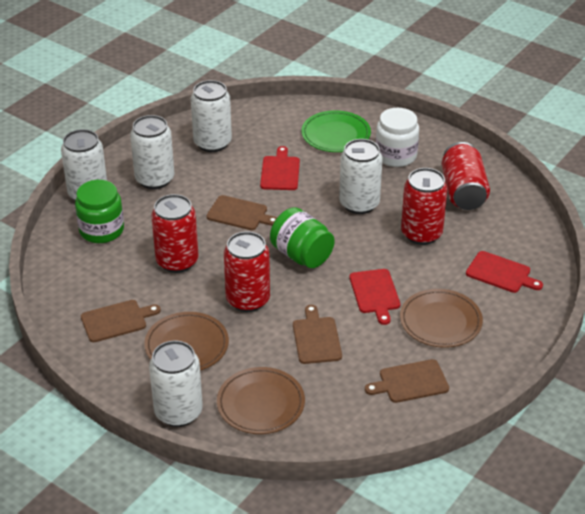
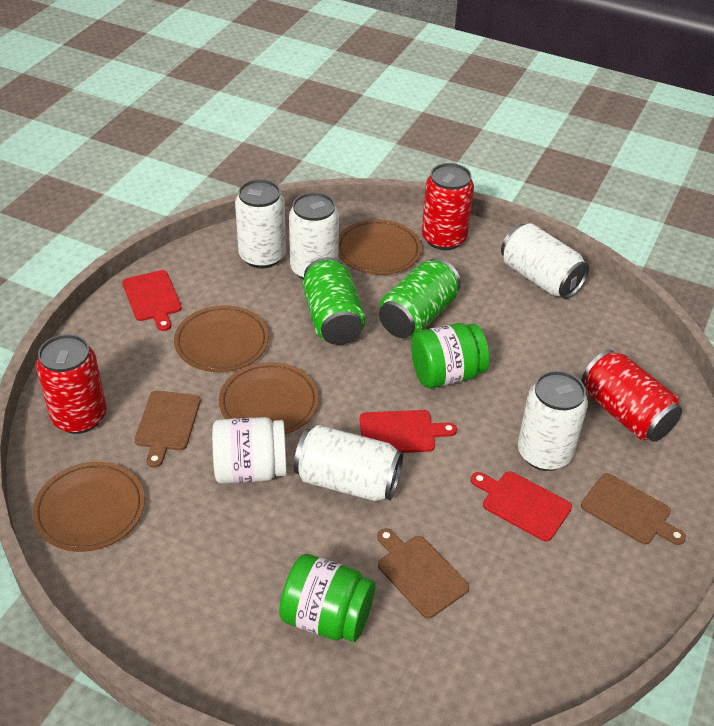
brown cutting board: 4 -> 3
brown plate: 3 -> 4
green can: 0 -> 2
green plate: 1 -> 0
red can: 4 -> 3

